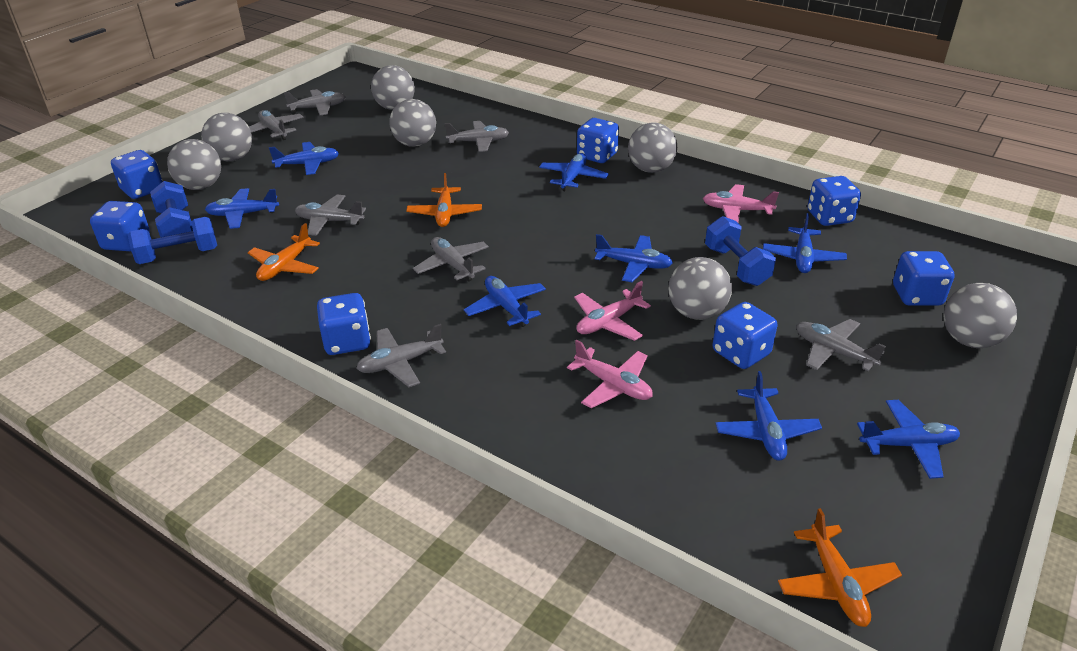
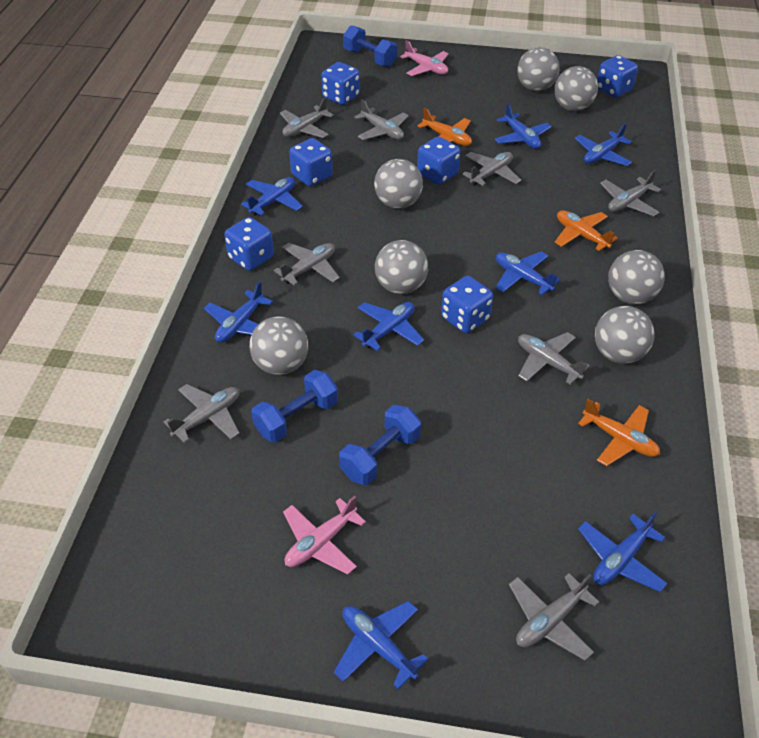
blue dice: 7 -> 6
grey plane: 7 -> 8
pink plane: 3 -> 2

